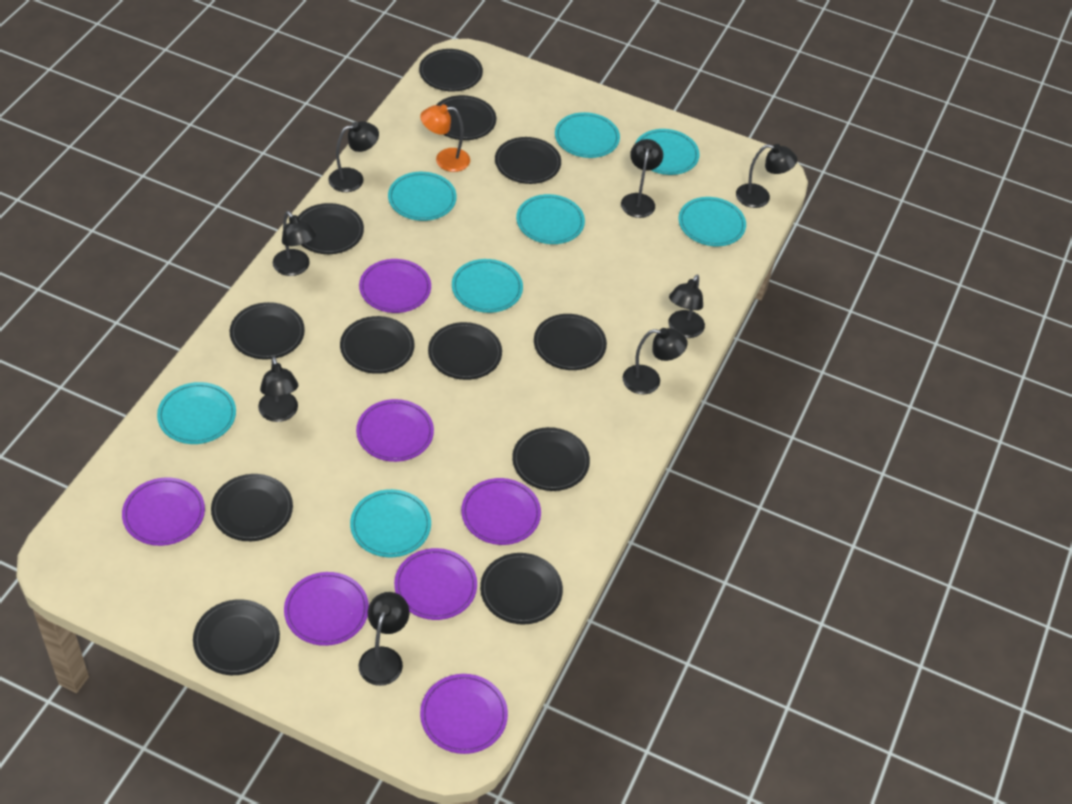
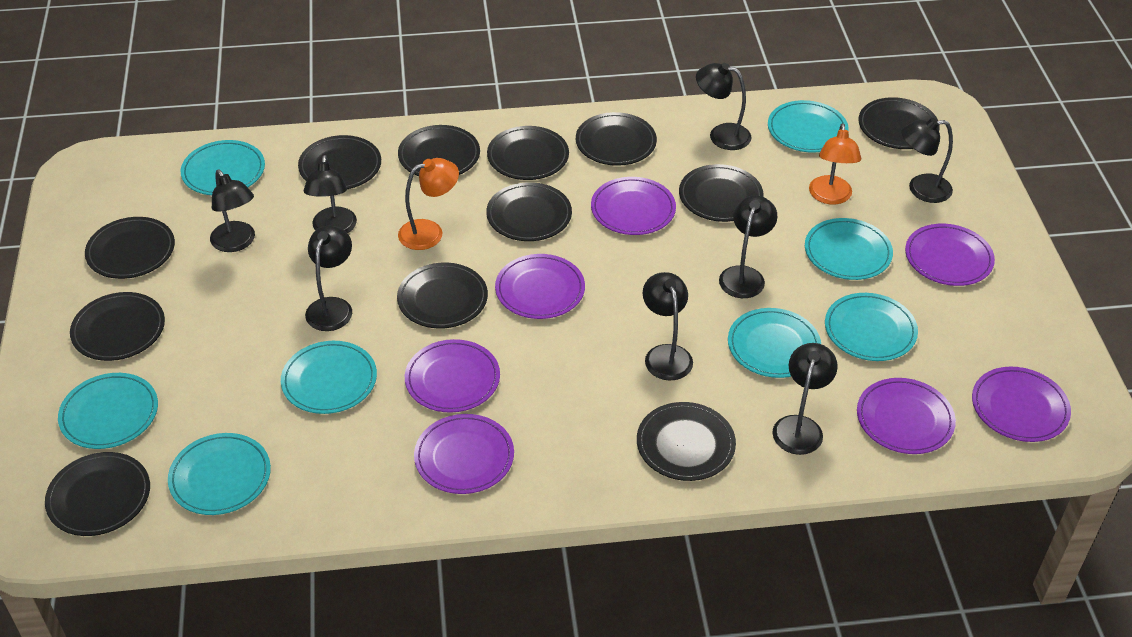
orange lamp: 1 -> 2

